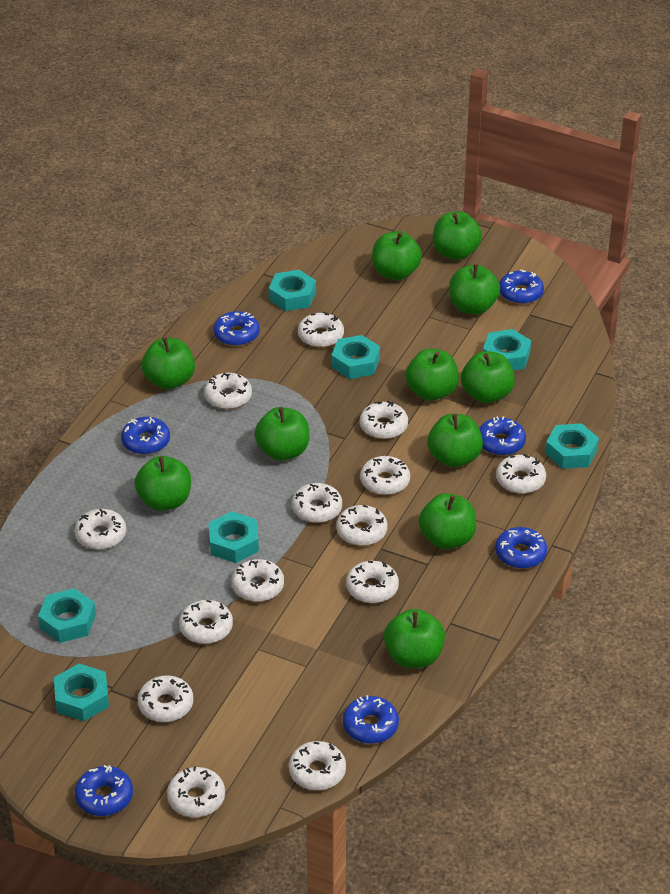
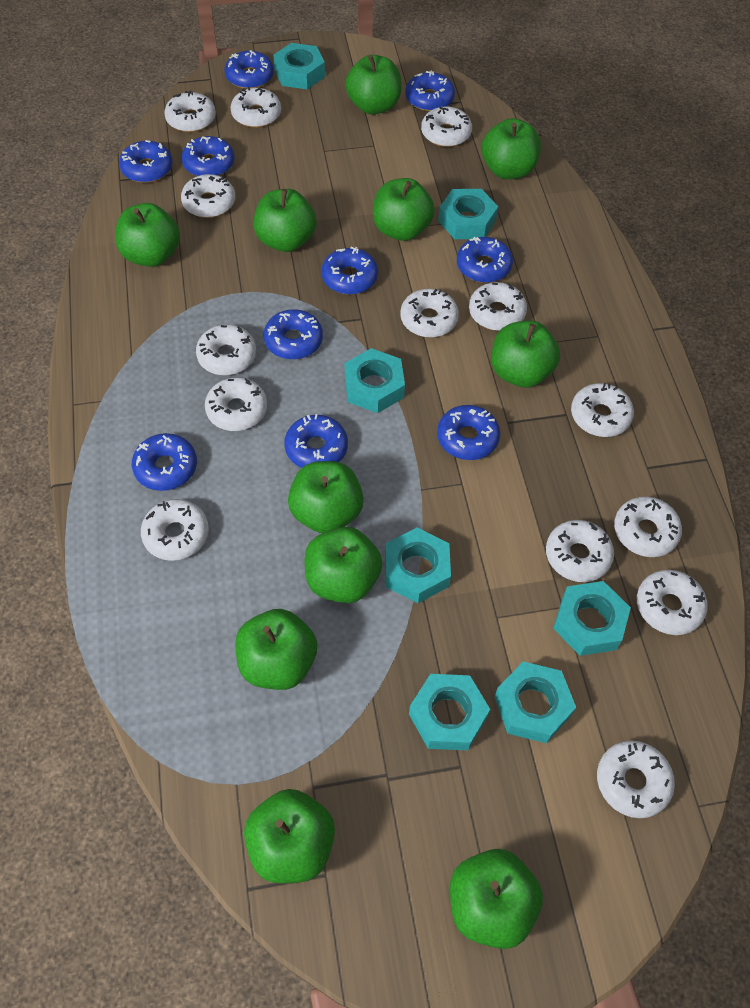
blue donut: 7 -> 10

